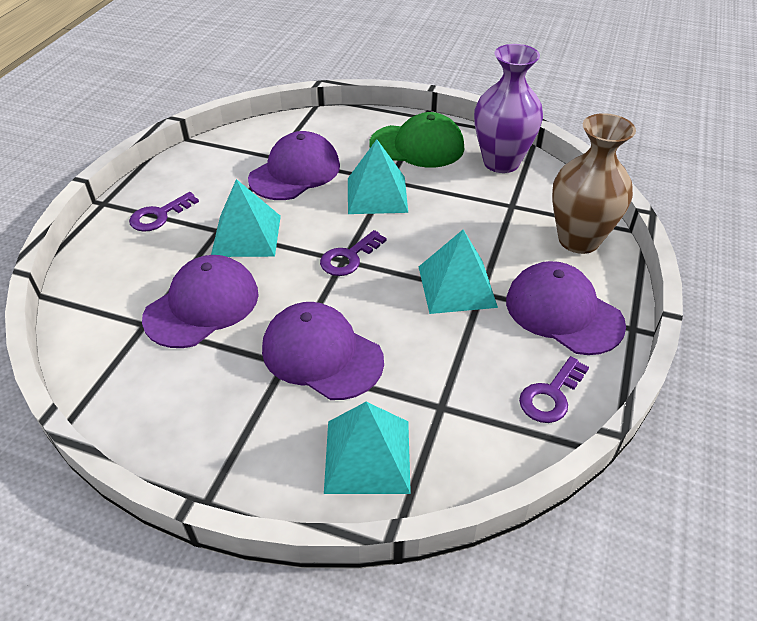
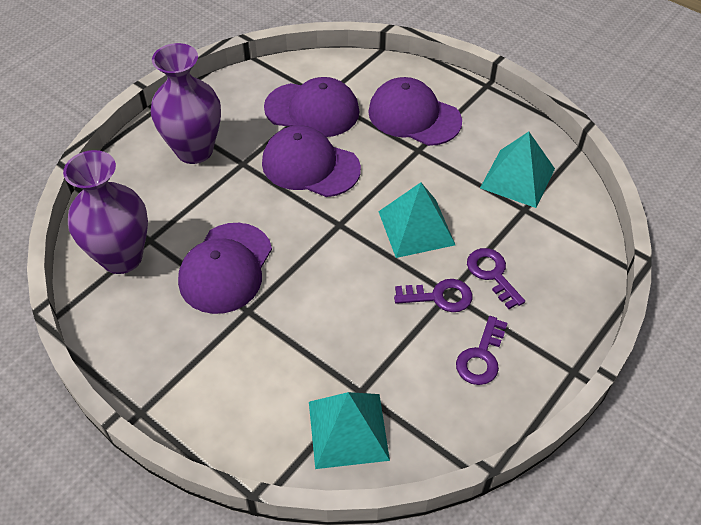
brown vase: 1 -> 0
green cap: 1 -> 0
purple vase: 1 -> 2
turquoise pyramid: 4 -> 3

